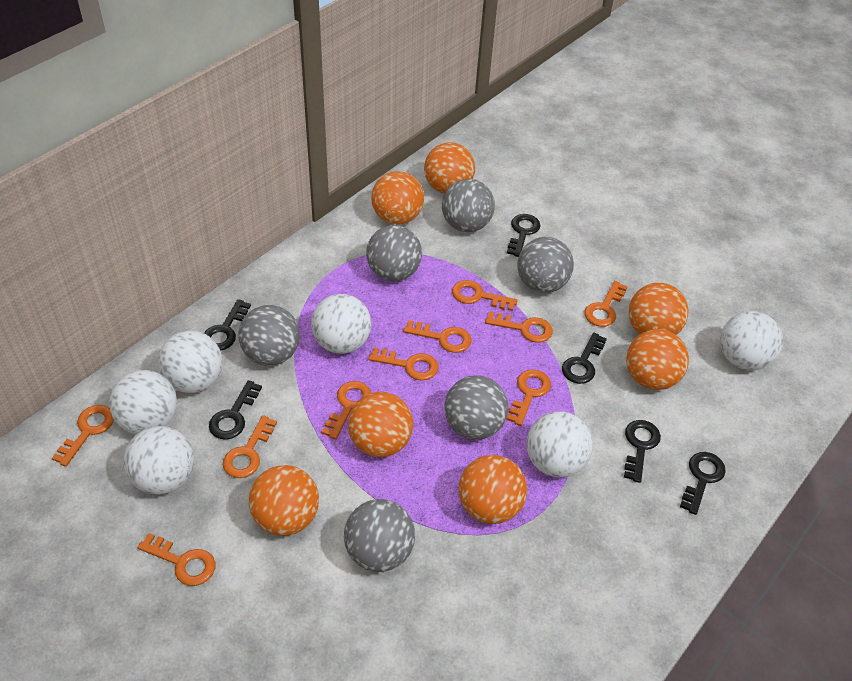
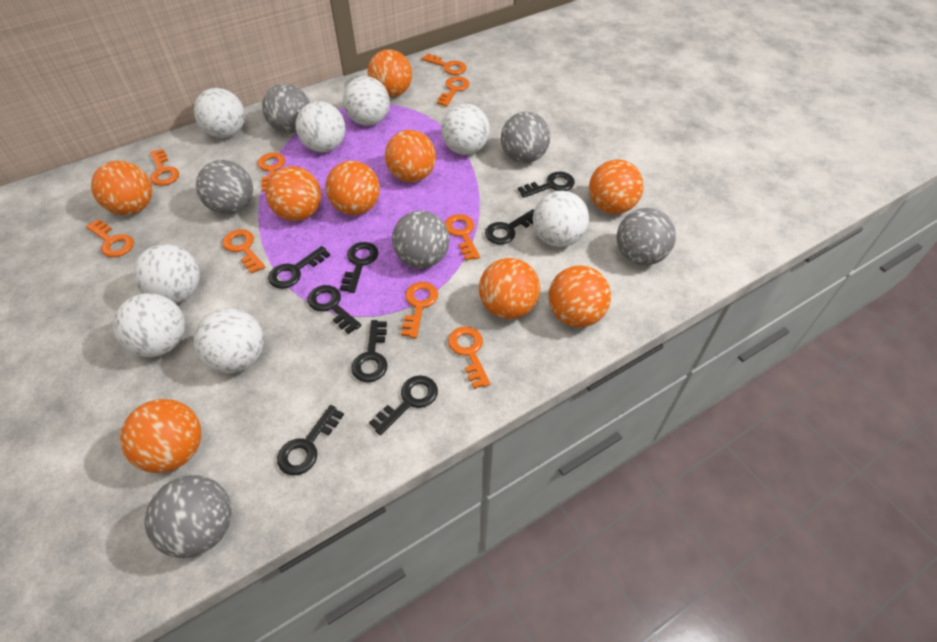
black key: 6 -> 8
orange ball: 7 -> 9
orange key: 10 -> 9
white ball: 6 -> 8

